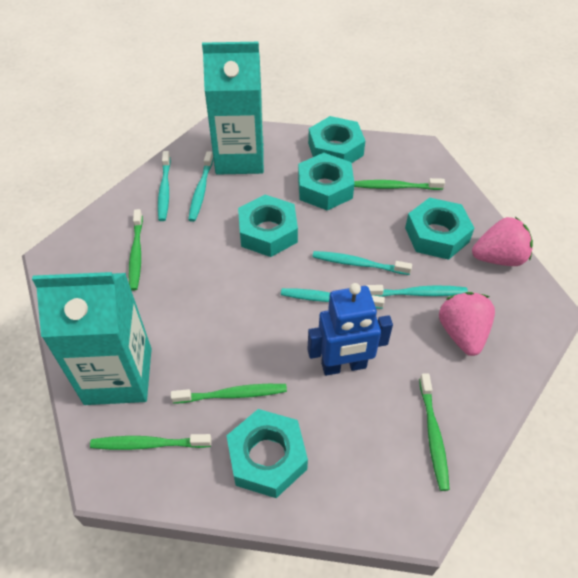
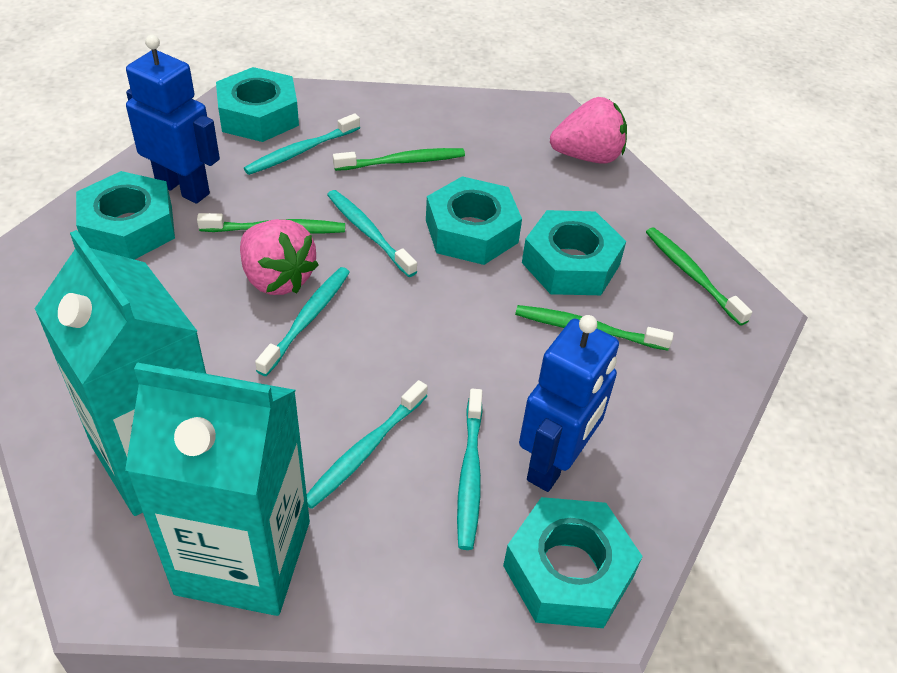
blue robot: 1 -> 2
green toothbrush: 5 -> 4

